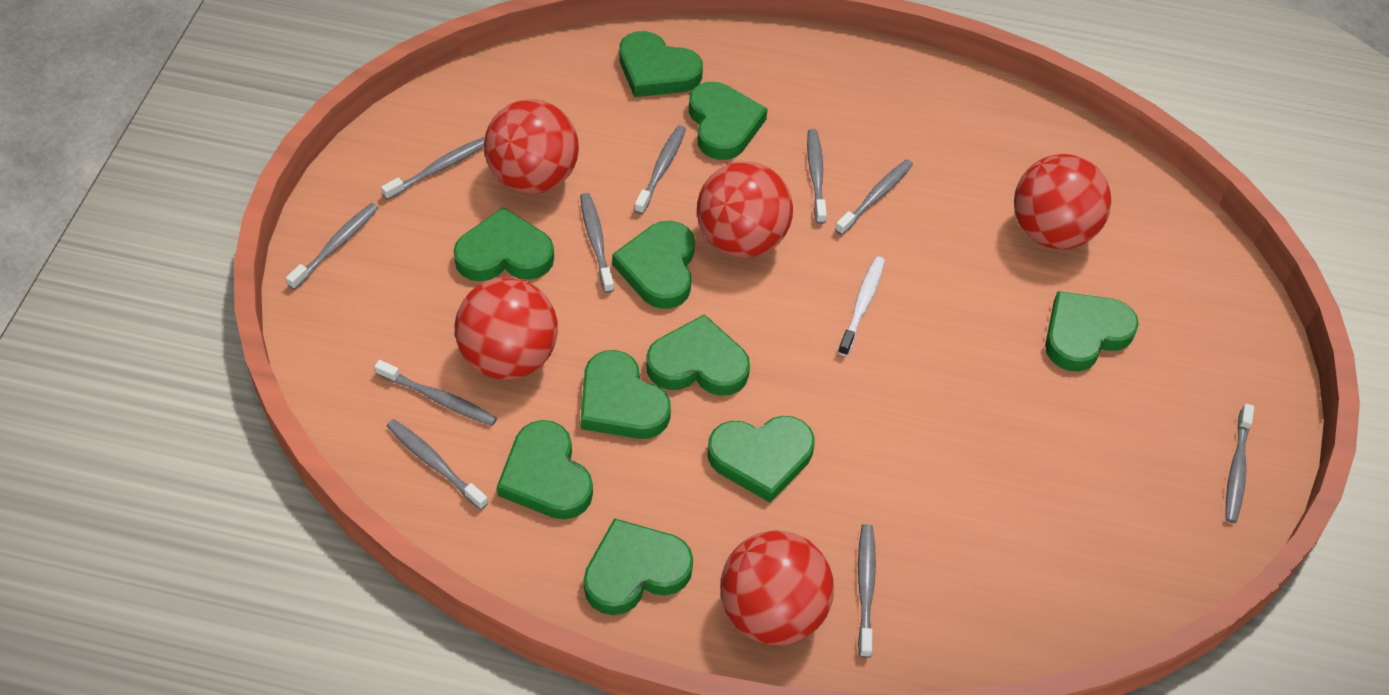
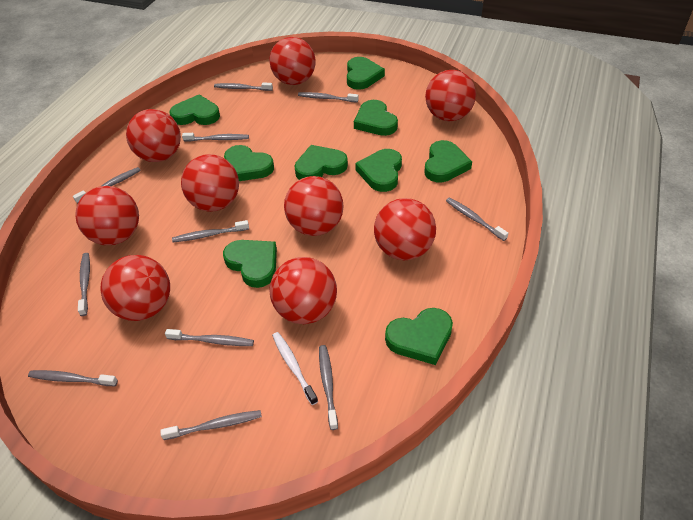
green heart: 10 -> 9
grey toothbrush: 10 -> 11
red ball: 5 -> 9

